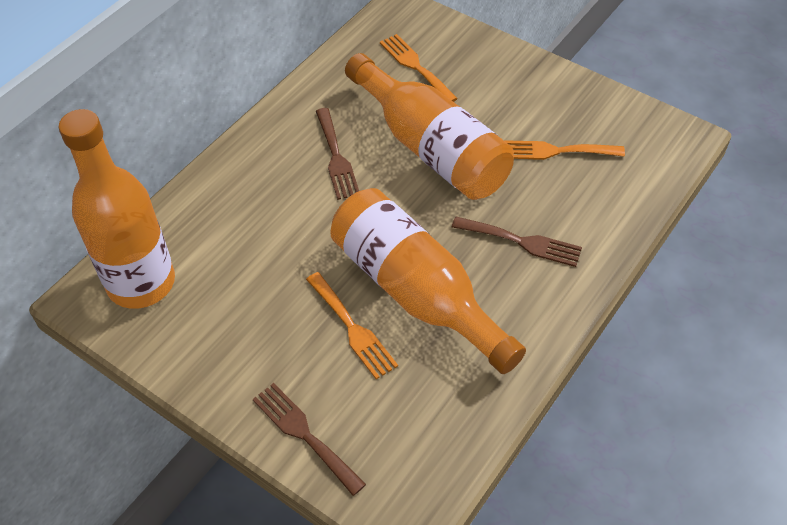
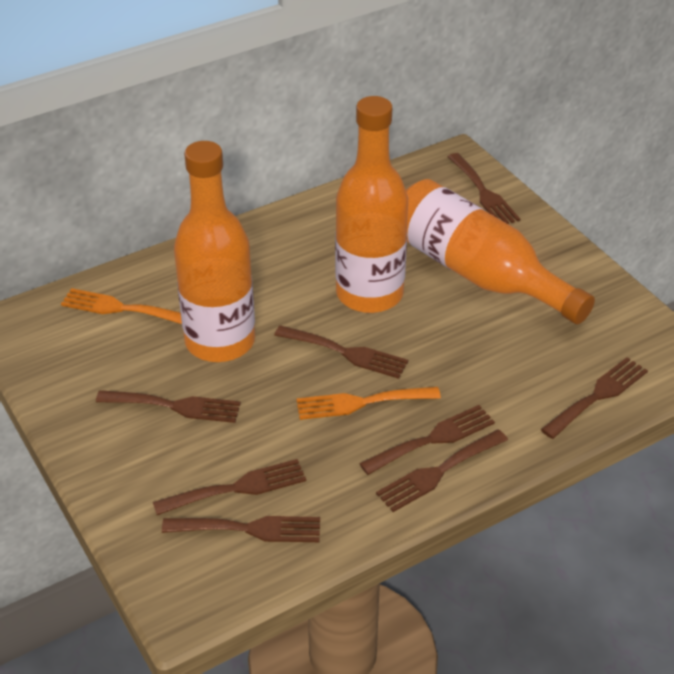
brown fork: 3 -> 8
orange fork: 3 -> 2

